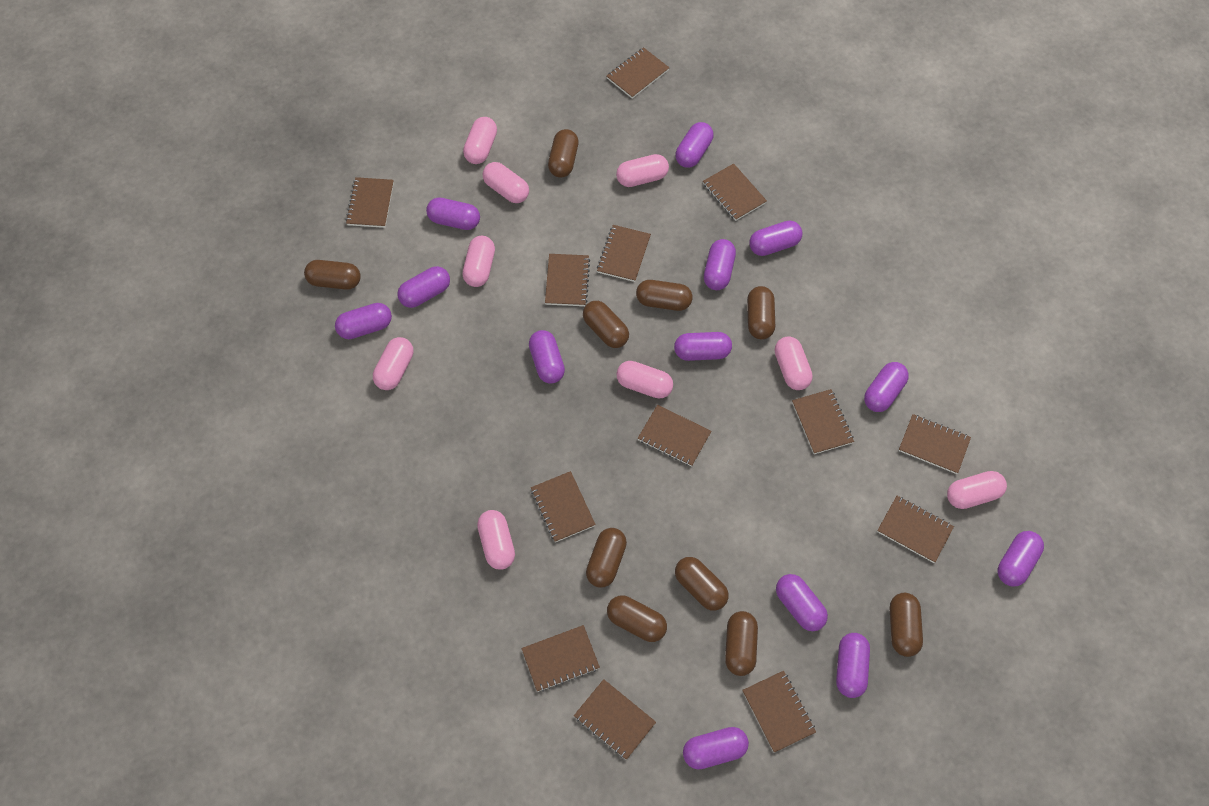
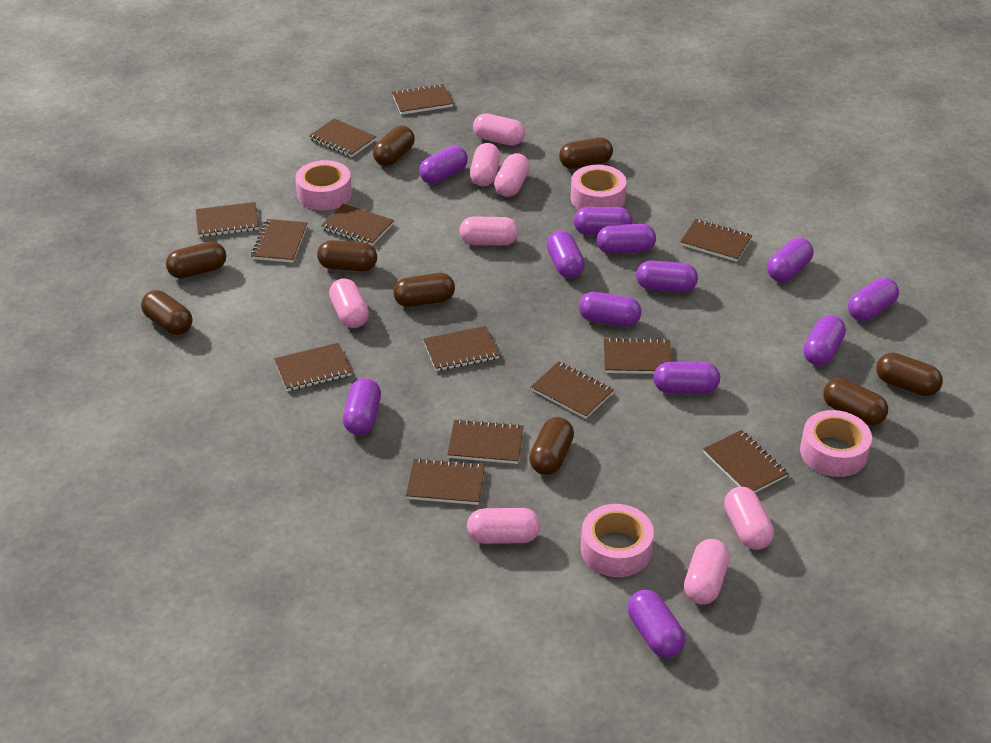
brown capsule: 10 -> 9
pink capsule: 9 -> 8
pink tape: 0 -> 4
purple capsule: 13 -> 12

